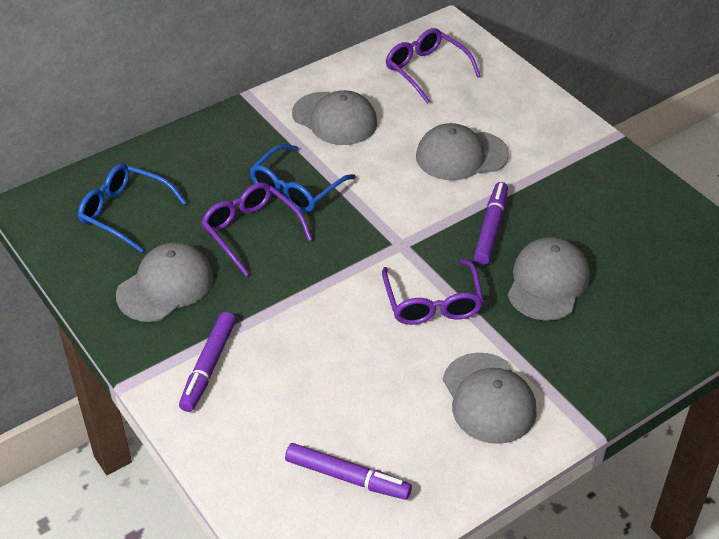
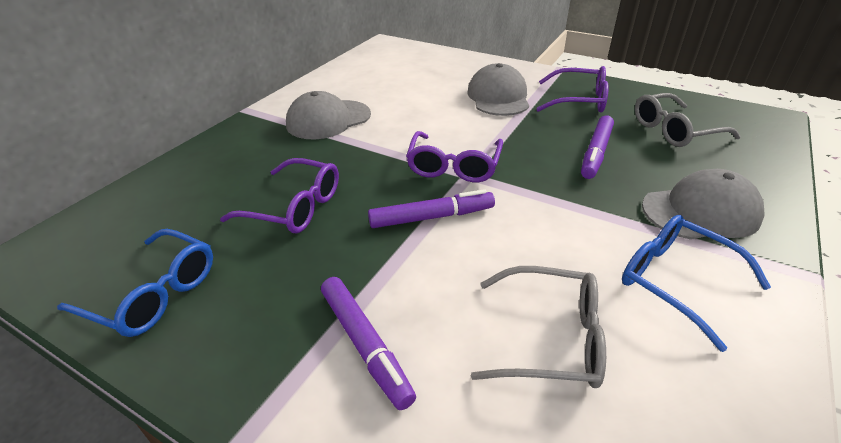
grey cap: 5 -> 3
grey glasses: 0 -> 2

